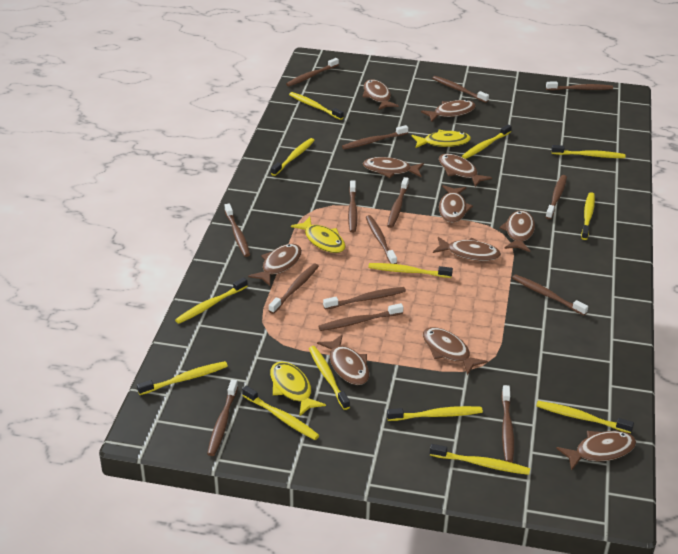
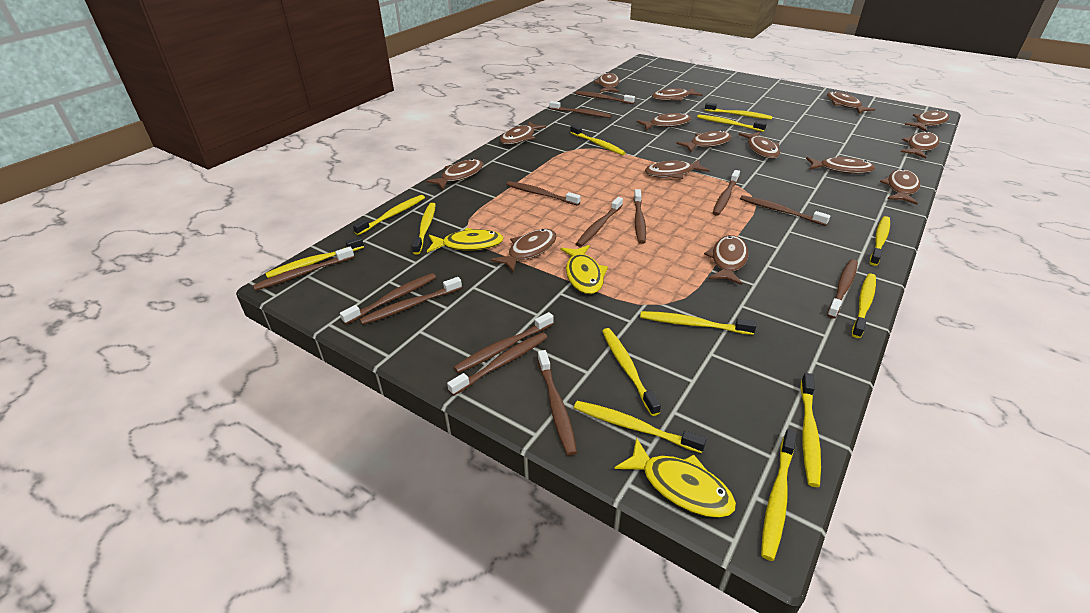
brown fish: 11 -> 15
brown toothbrush: 15 -> 14

